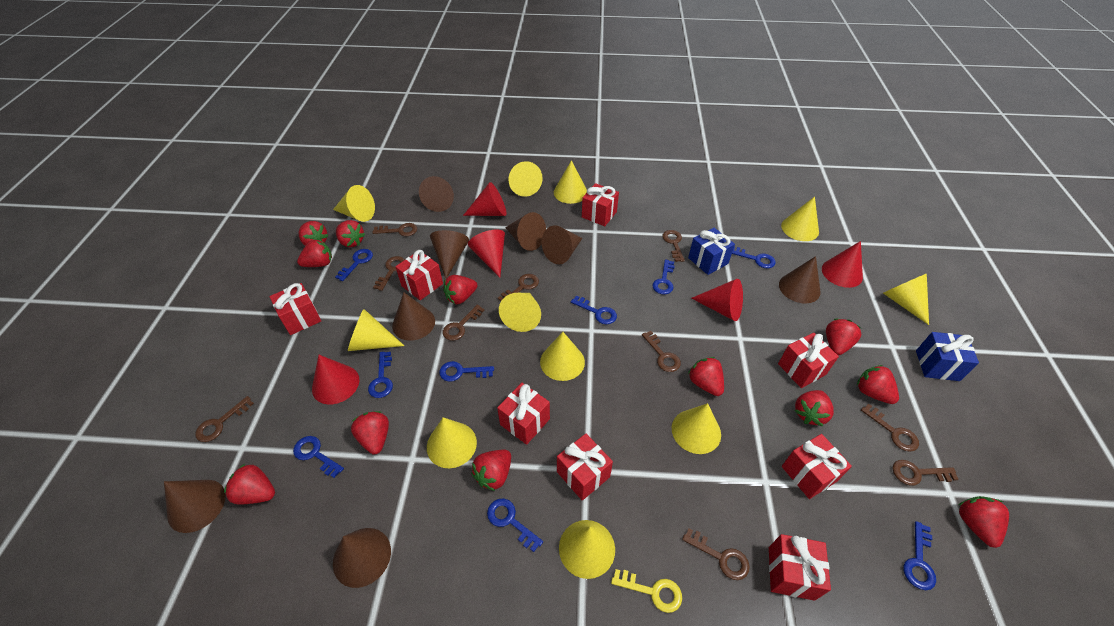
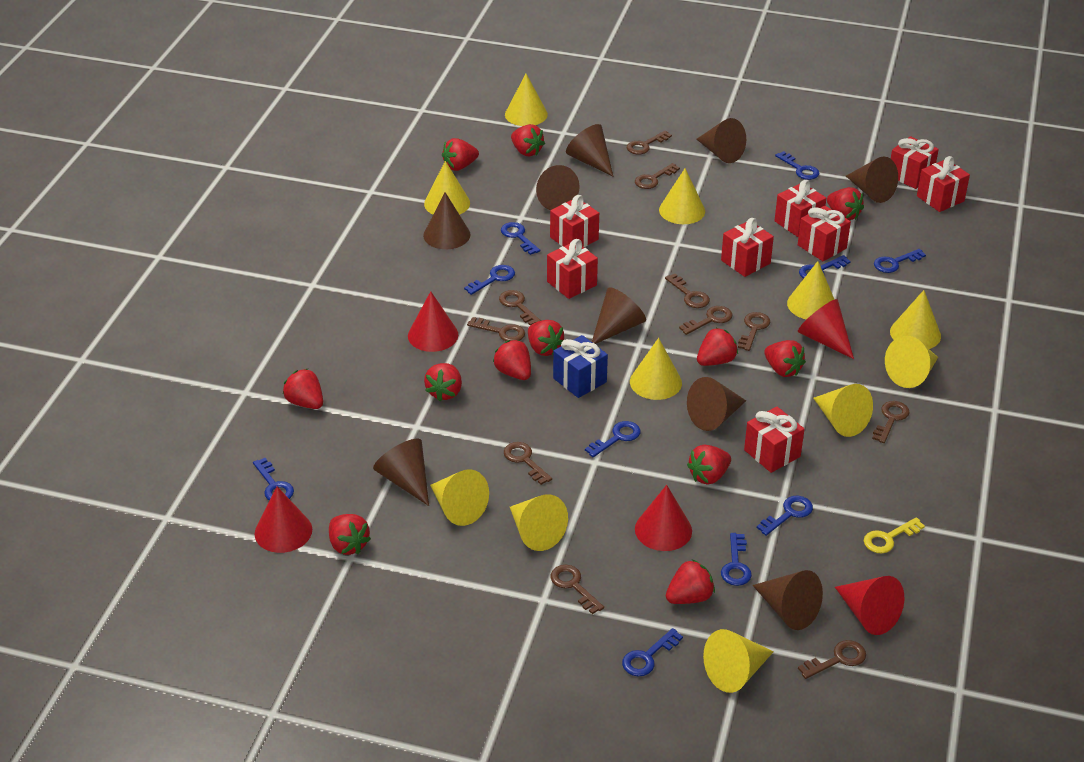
blue gift: 2 -> 1
blue key: 9 -> 10
brown cone: 8 -> 9
brown key: 10 -> 11

